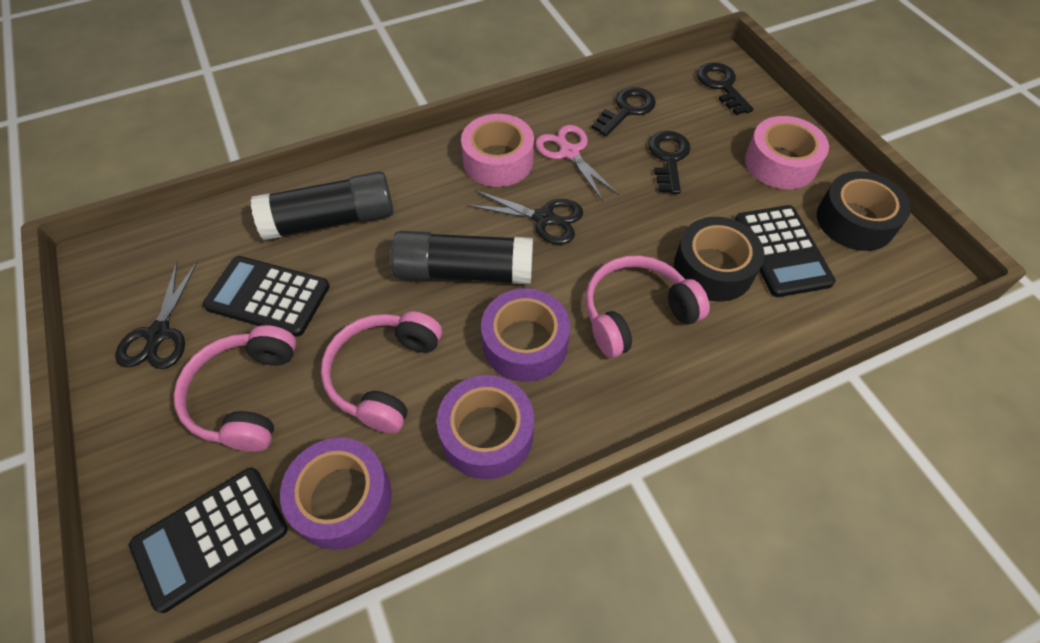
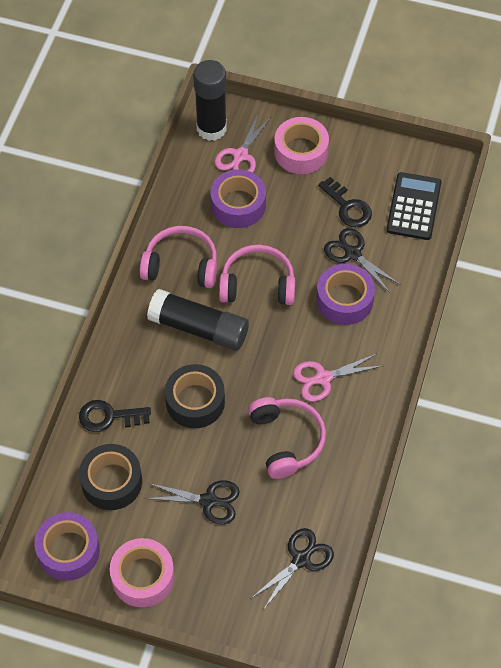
black calculator: 3 -> 1
black key: 3 -> 2
black scissors: 2 -> 3
pink scissors: 1 -> 2

